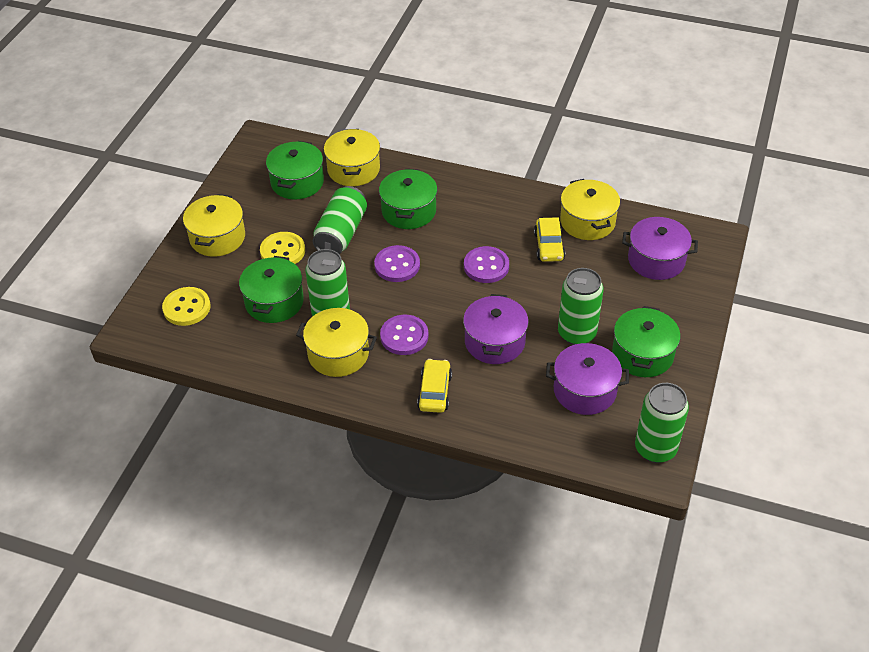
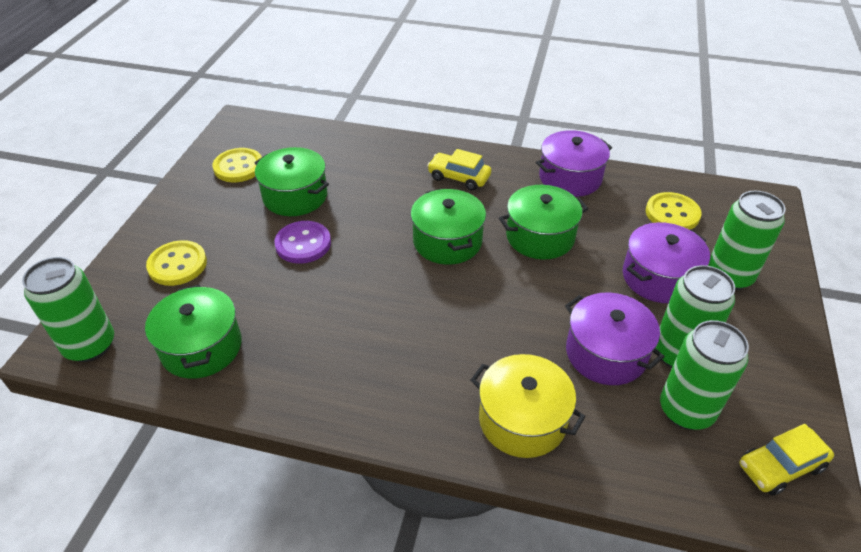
purple button: 3 -> 1
yellow button: 2 -> 3
yellow pot: 4 -> 1

